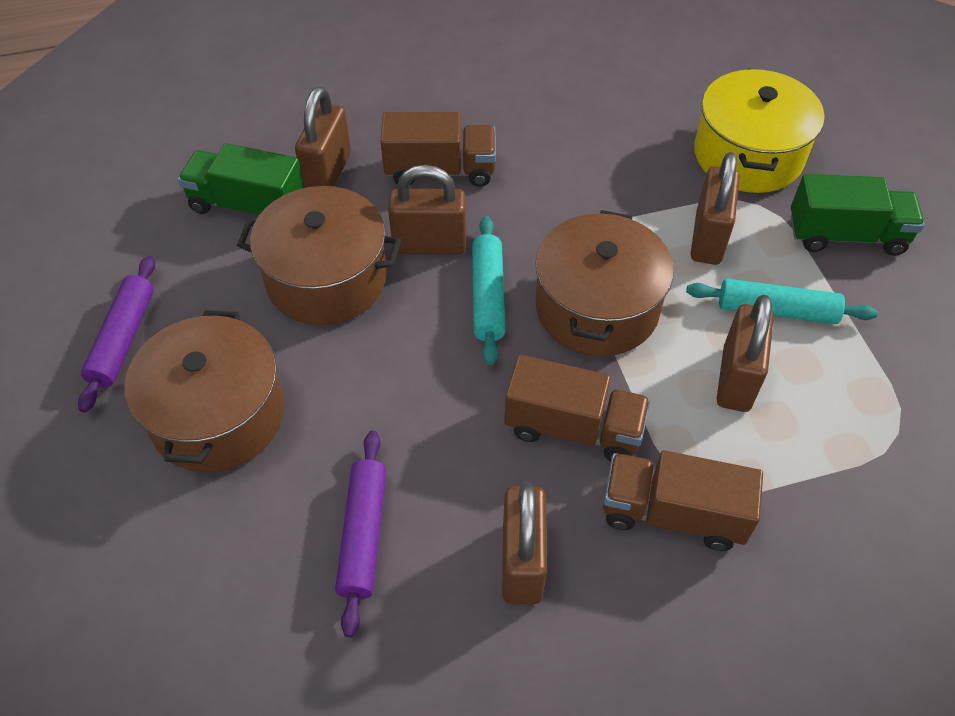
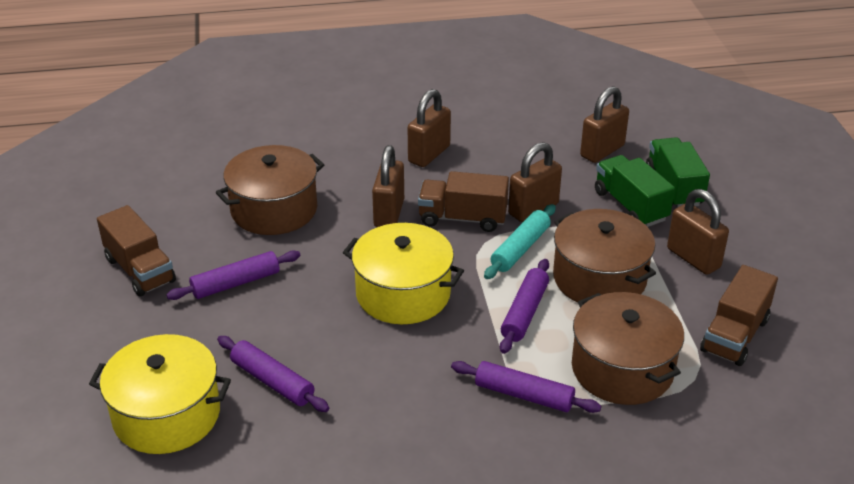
purple rolling pin: 2 -> 4
turquoise rolling pin: 2 -> 1
yellow pot: 1 -> 2

